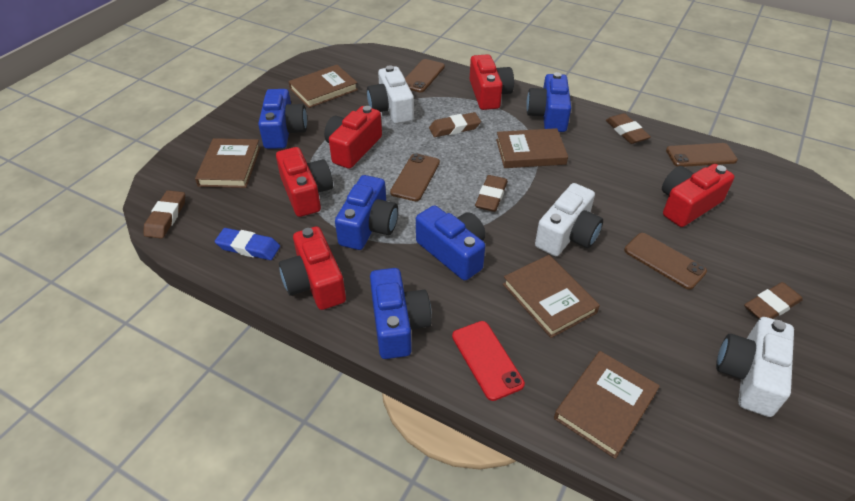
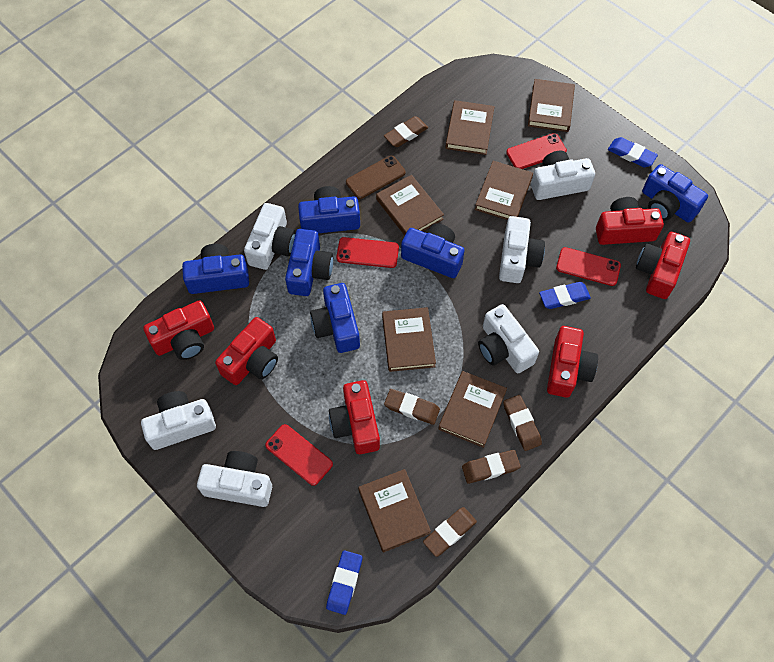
blue camera: 5 -> 6
blue eraser: 1 -> 3
brown book: 5 -> 7
brown phone: 4 -> 1
red camera: 5 -> 6
red phone: 1 -> 4
white camera: 3 -> 6

